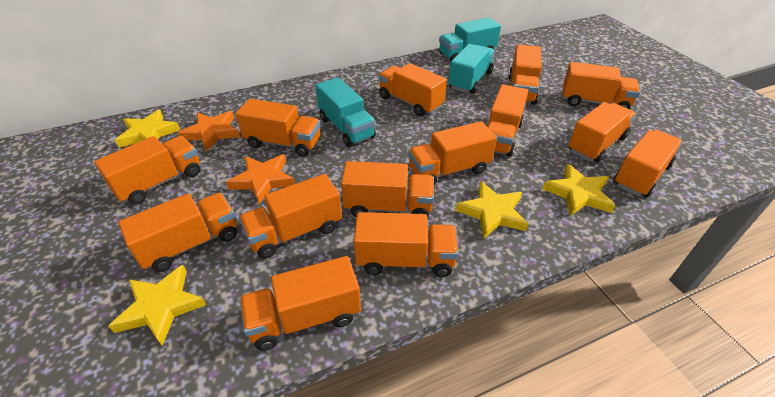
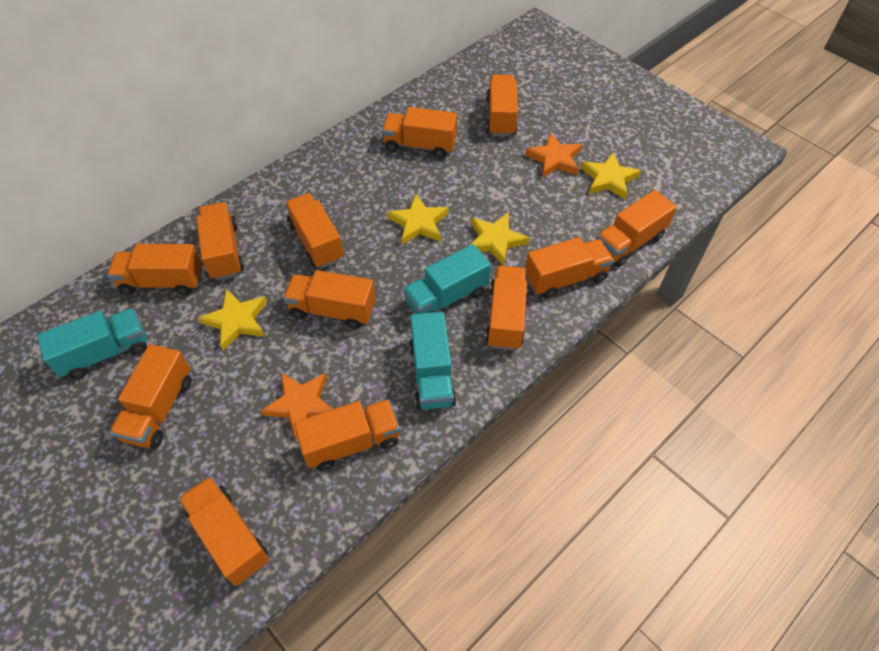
orange truck: 14 -> 12

